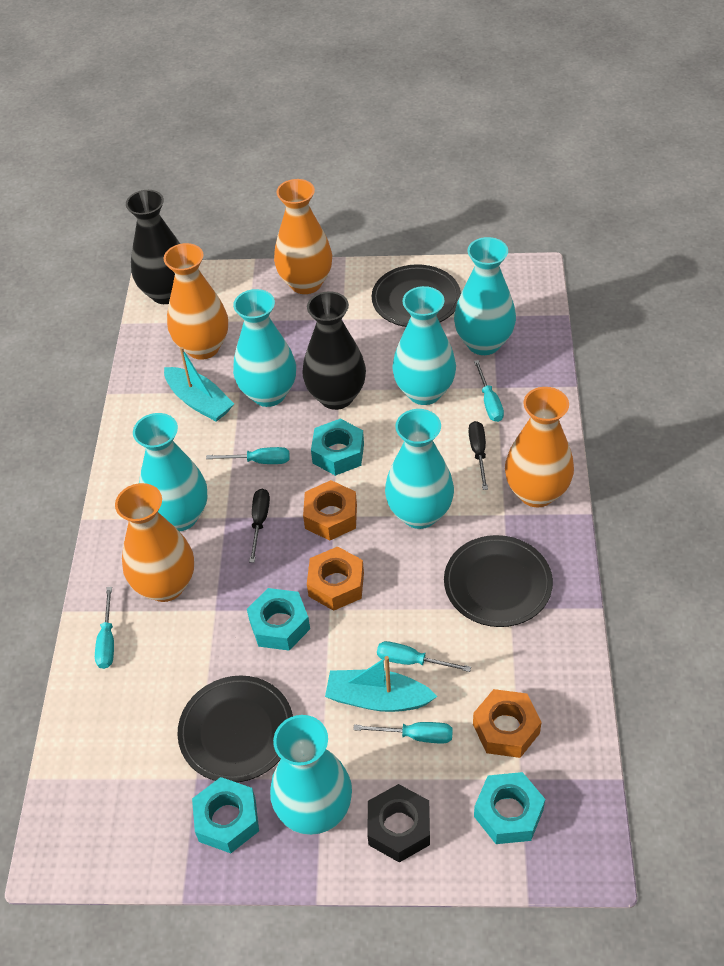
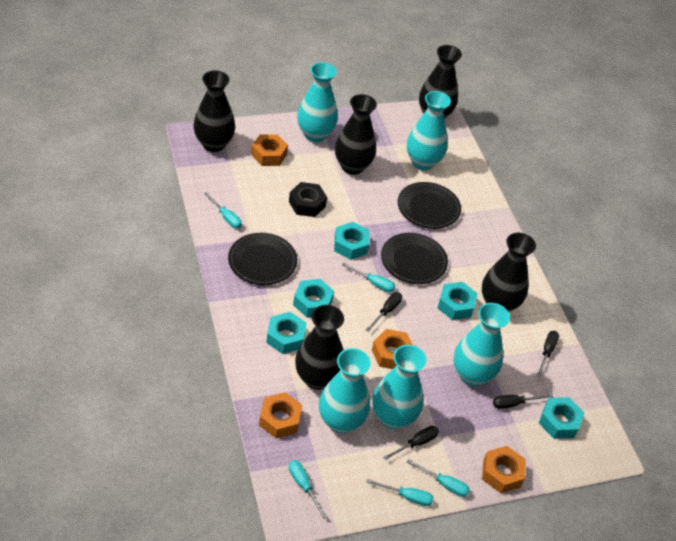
black screwdriver: 2 -> 4
black vase: 2 -> 5
orange nut: 3 -> 4
orange vase: 4 -> 0
turquoise boat: 2 -> 0
turquoise nut: 4 -> 5
turquoise vase: 6 -> 5

